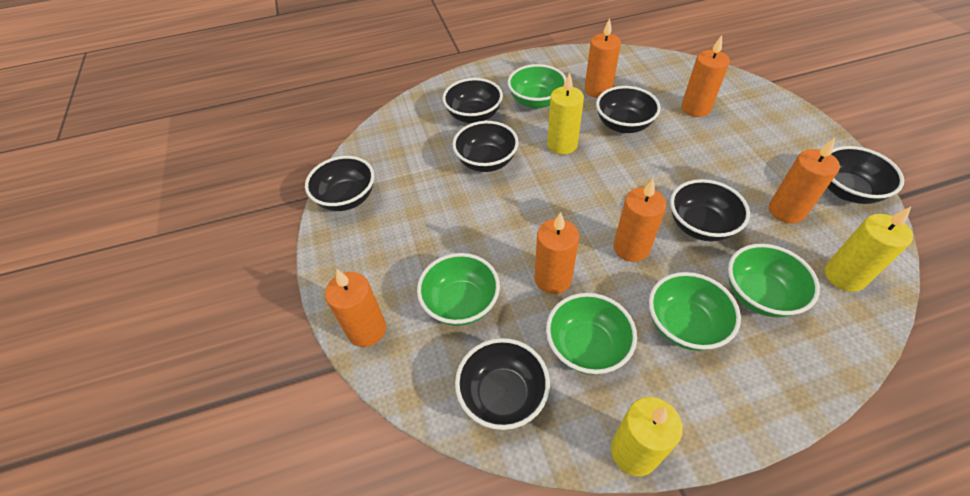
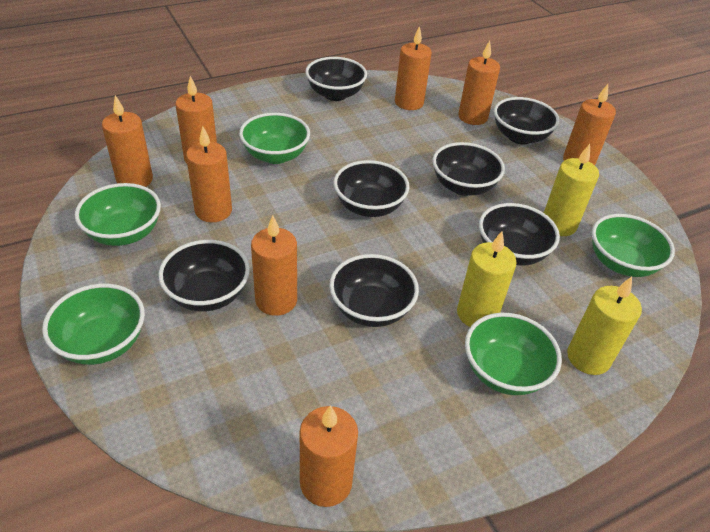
orange candle: 6 -> 8

